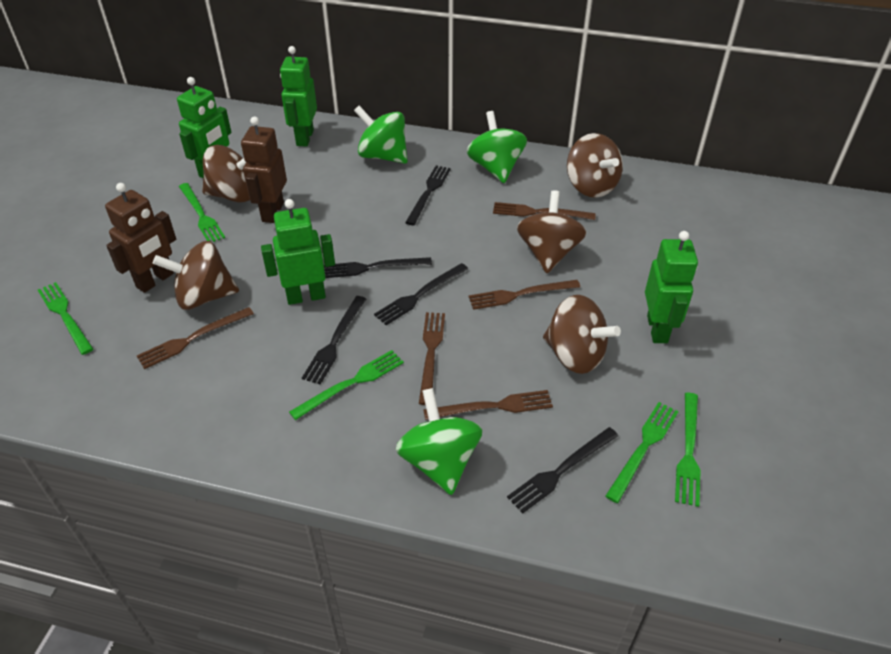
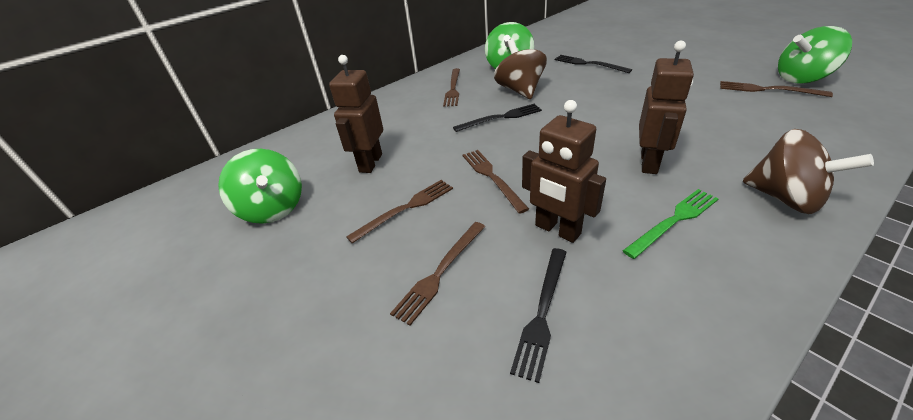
black fork: 5 -> 3
brown robot: 2 -> 3
brown spinning top: 5 -> 2
green fork: 5 -> 1
green robot: 4 -> 0

